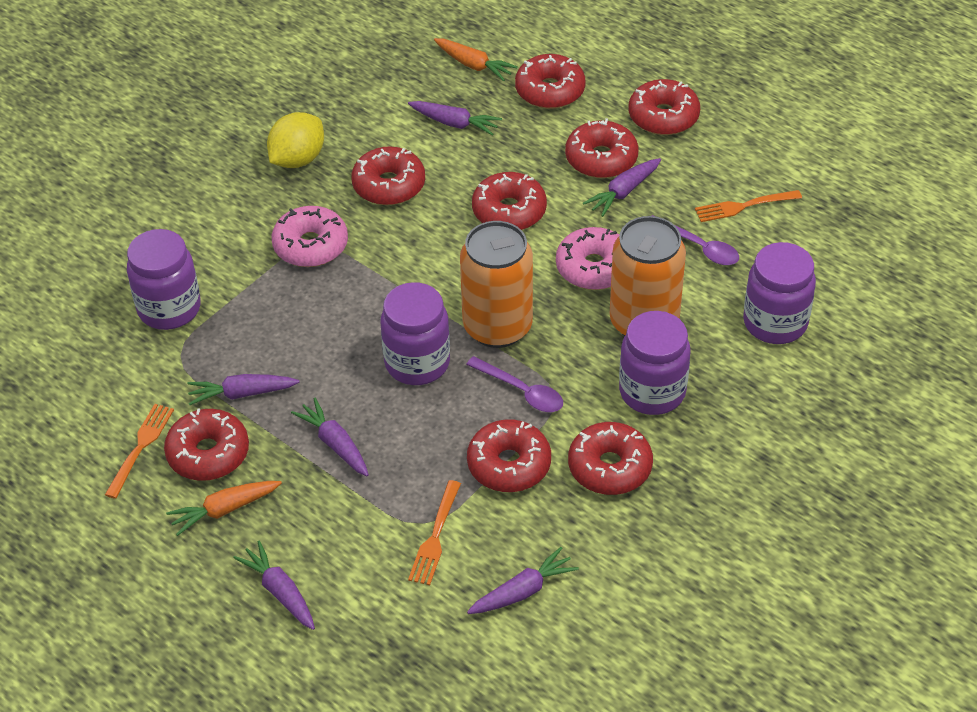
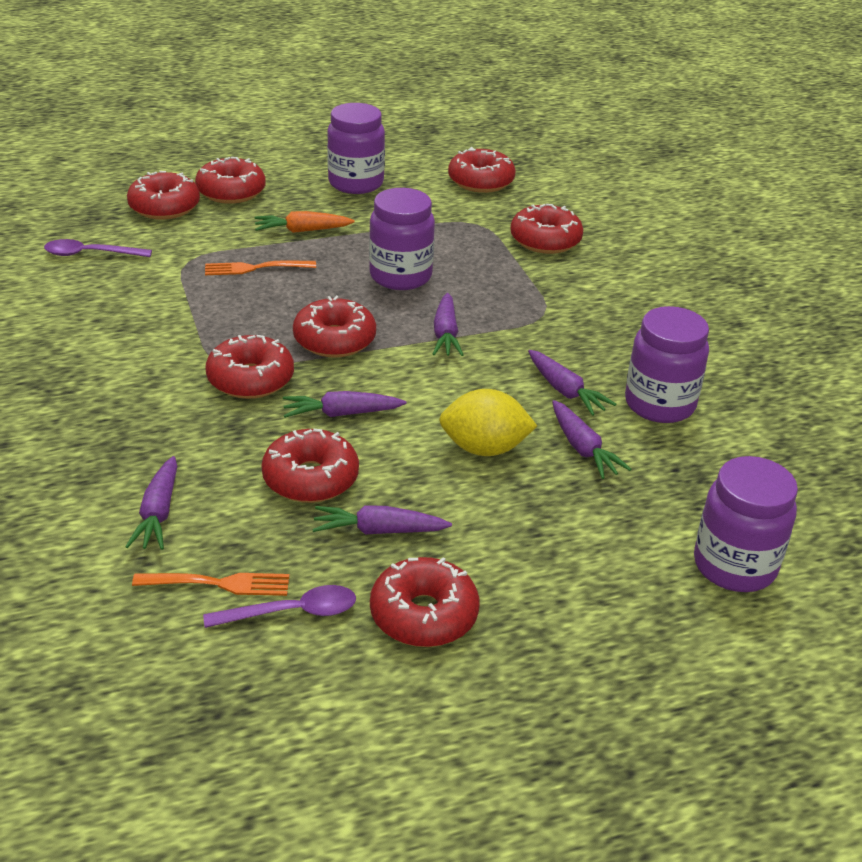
orange can: 2 -> 0
orange carrot: 2 -> 1
orange fork: 3 -> 2
pink donut: 2 -> 0

